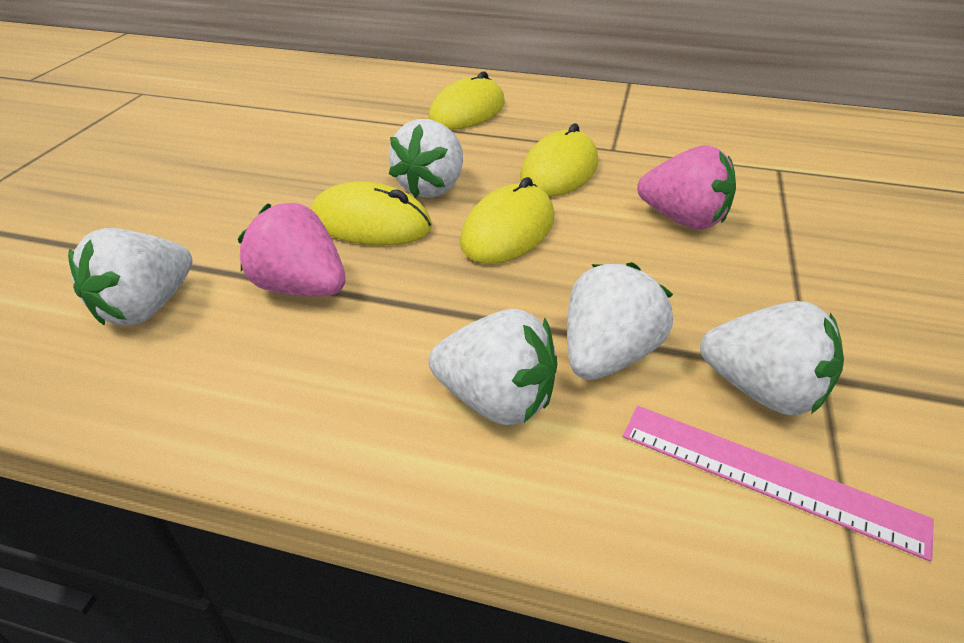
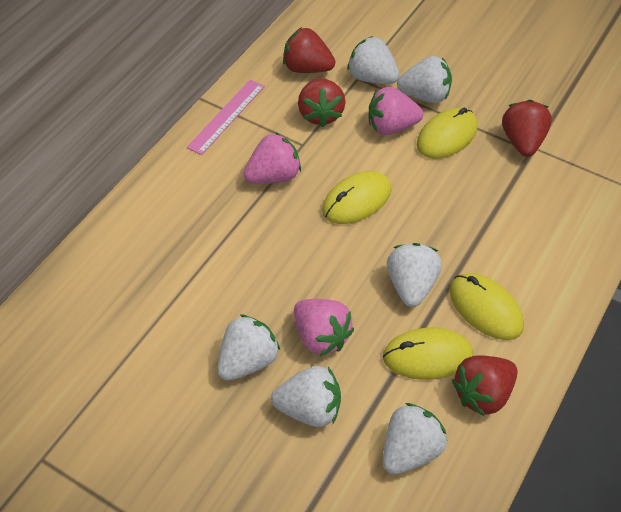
pink strawberry: 2 -> 3
red strawberry: 0 -> 4
white strawberry: 5 -> 6

